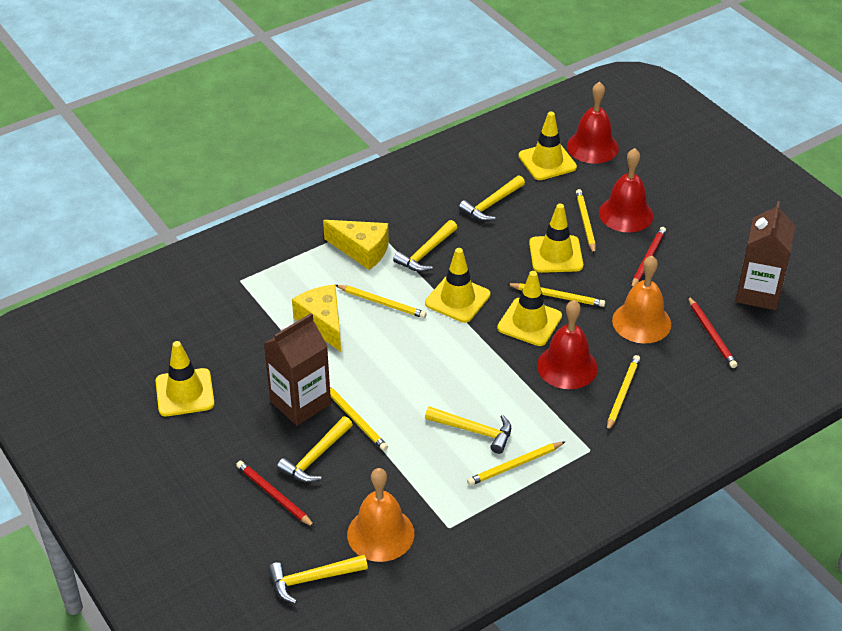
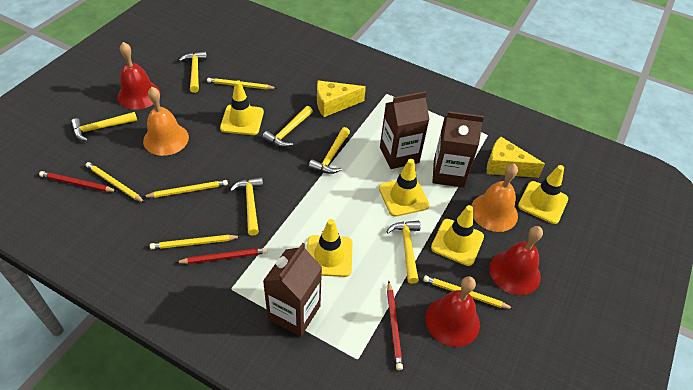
brown carton: 2 -> 3
yellow hammer: 5 -> 6
yellow pencil: 6 -> 5

